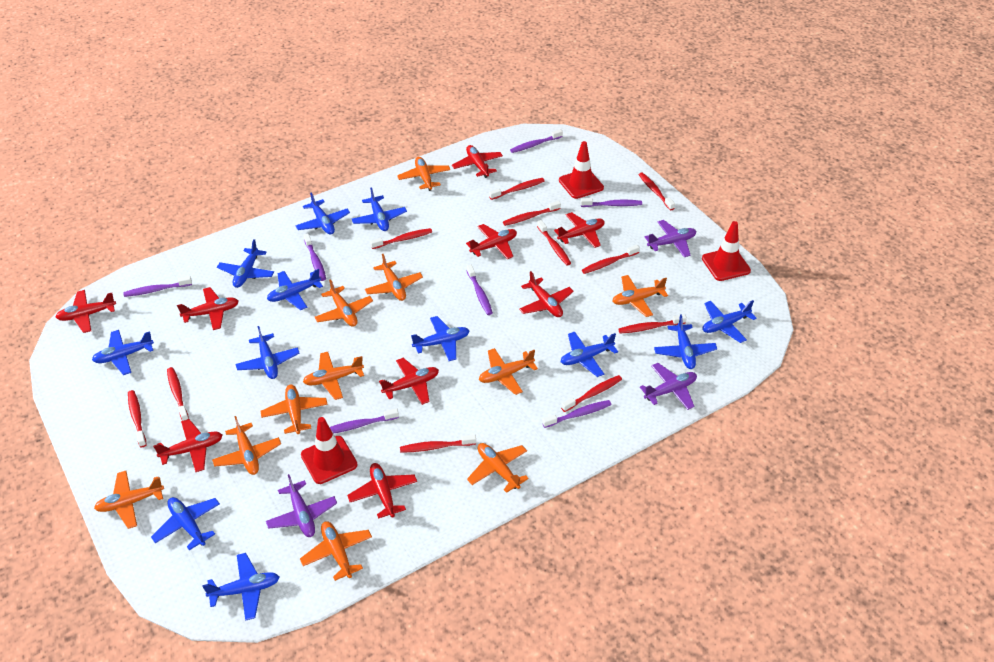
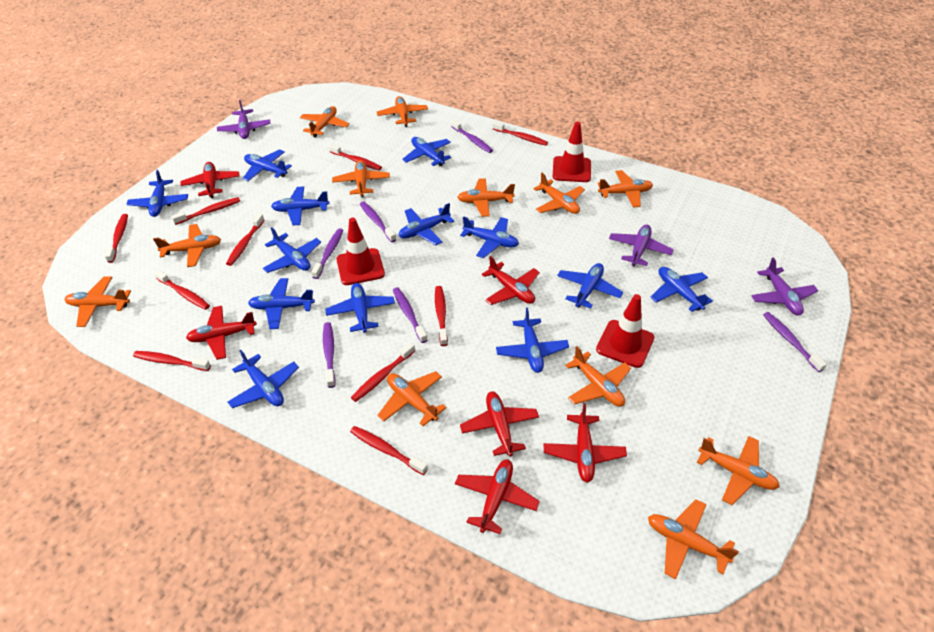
blue plane: 12 -> 13
orange plane: 11 -> 12
purple toothbrush: 7 -> 6
red plane: 9 -> 6
red toothbrush: 11 -> 10

